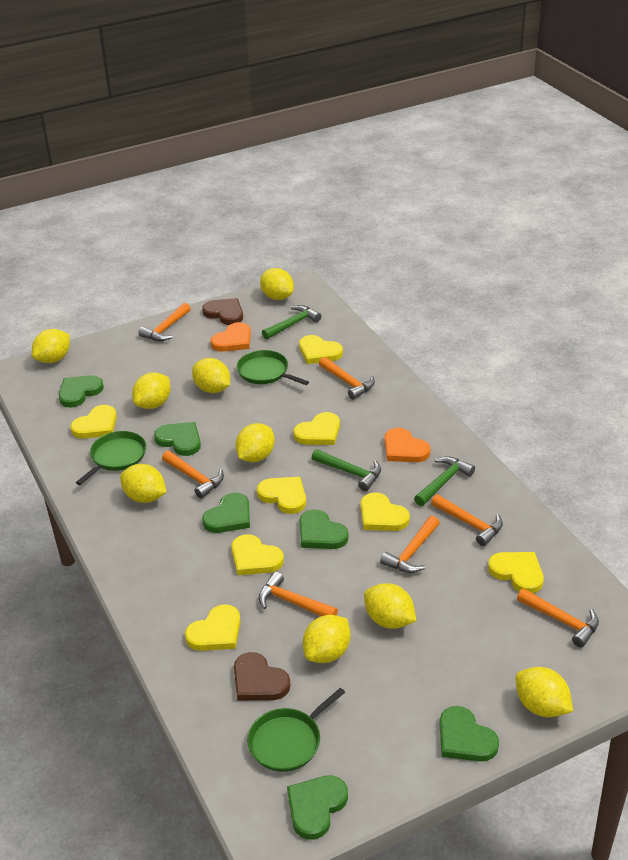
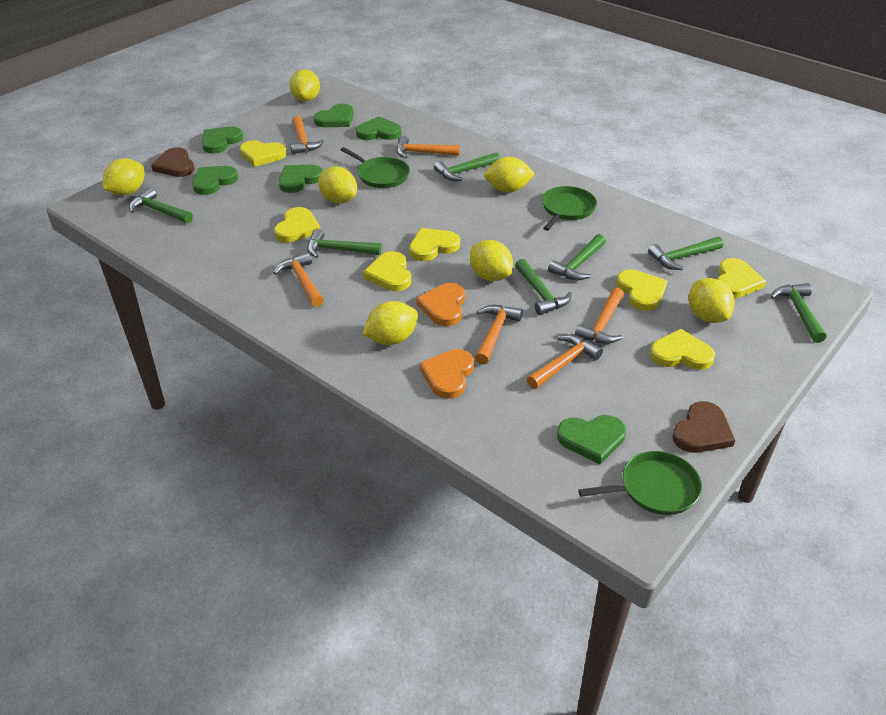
green hammer: 3 -> 7
orange hammer: 7 -> 6
yellow heart: 8 -> 7
yellow lemon: 9 -> 7

